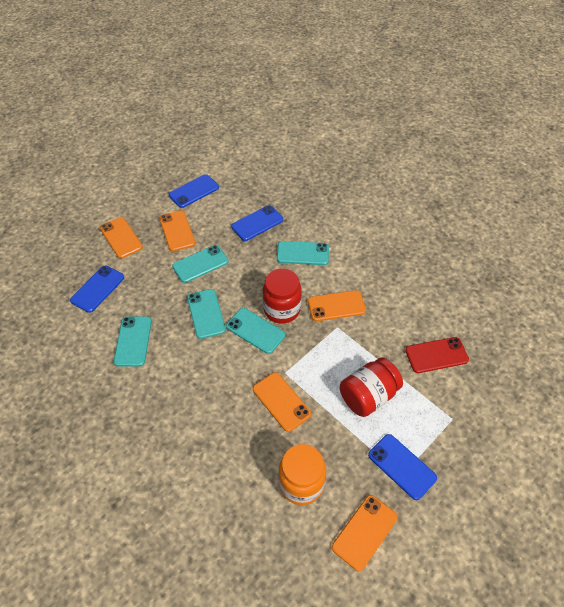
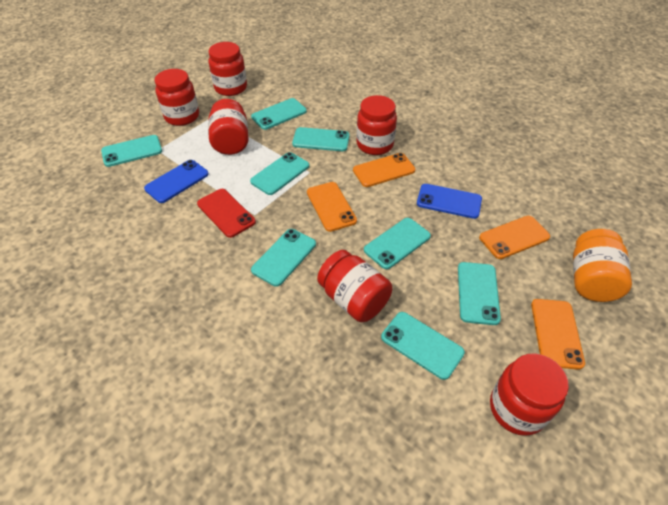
blue phone: 4 -> 2
orange phone: 5 -> 4
red jar: 2 -> 6
turquoise phone: 5 -> 8

